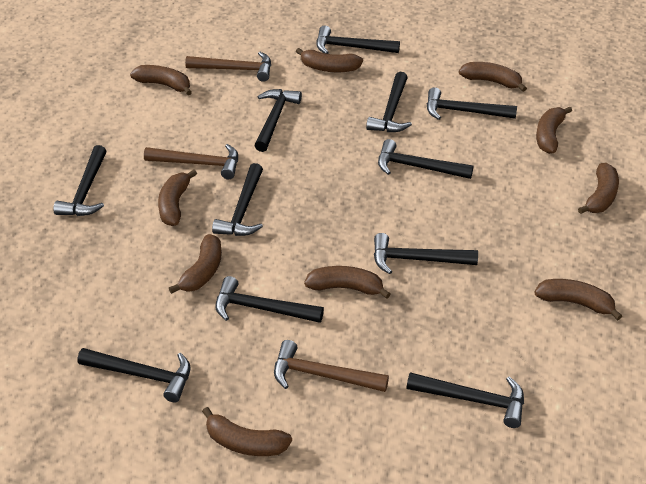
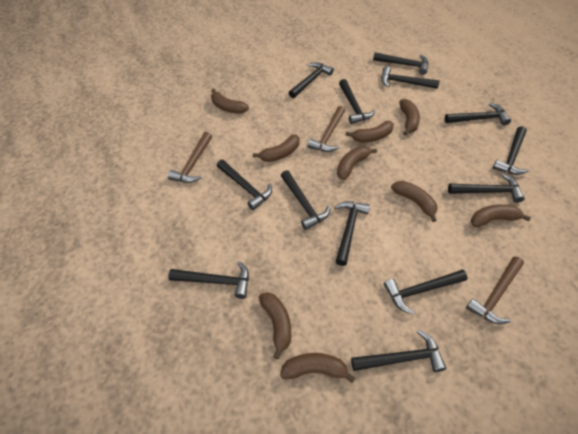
black hammer: 11 -> 13
brown banana: 10 -> 9

